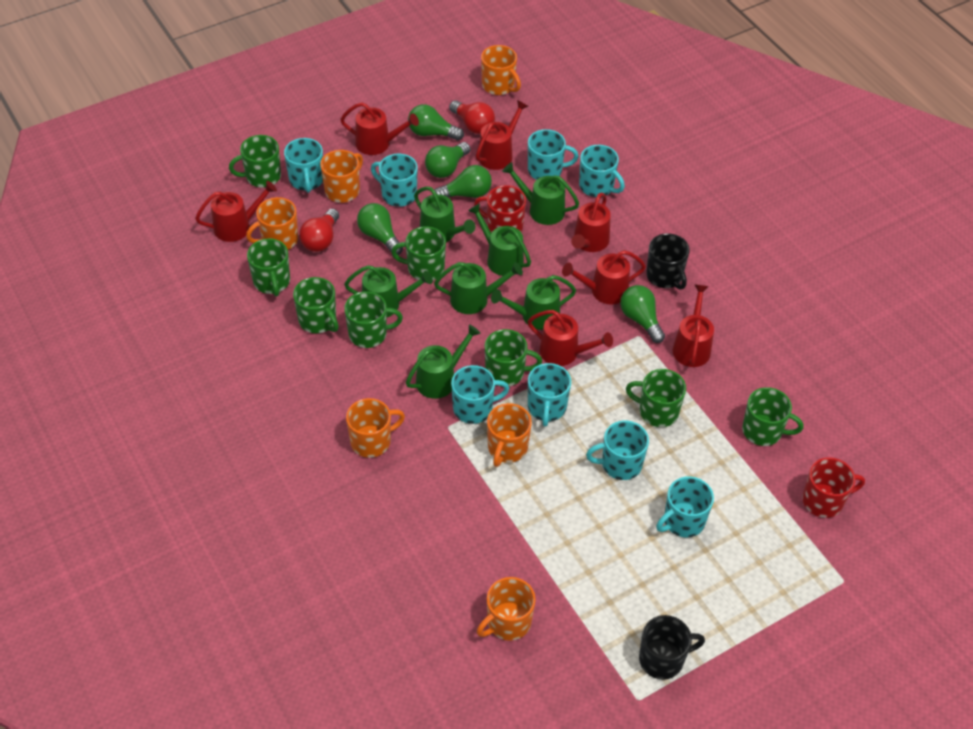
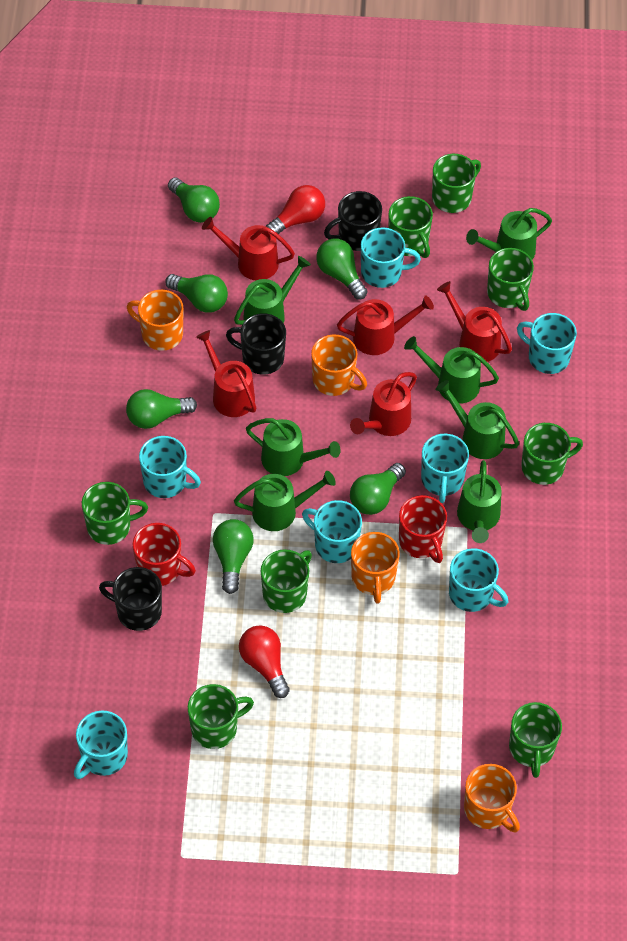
black mug: 2 -> 3
green light bulb: 5 -> 6
orange mug: 6 -> 4
red watering can: 7 -> 5
turquoise mug: 8 -> 7

